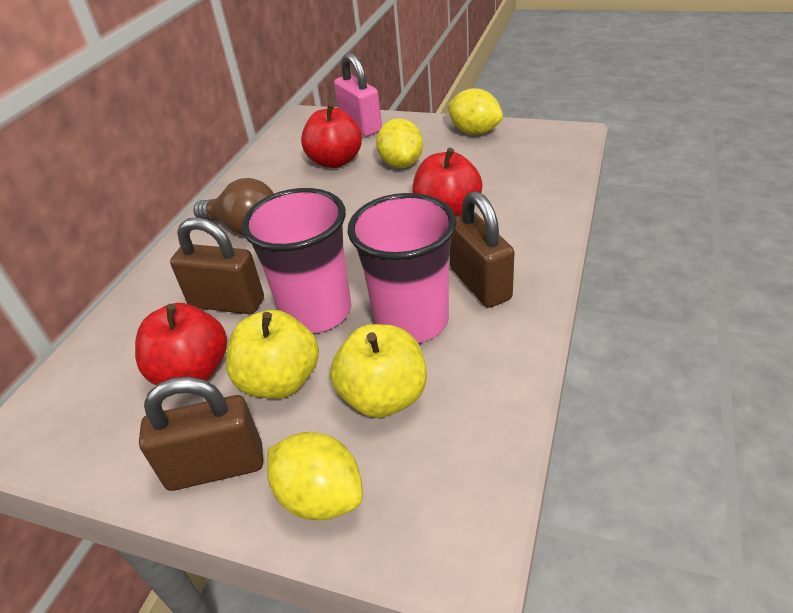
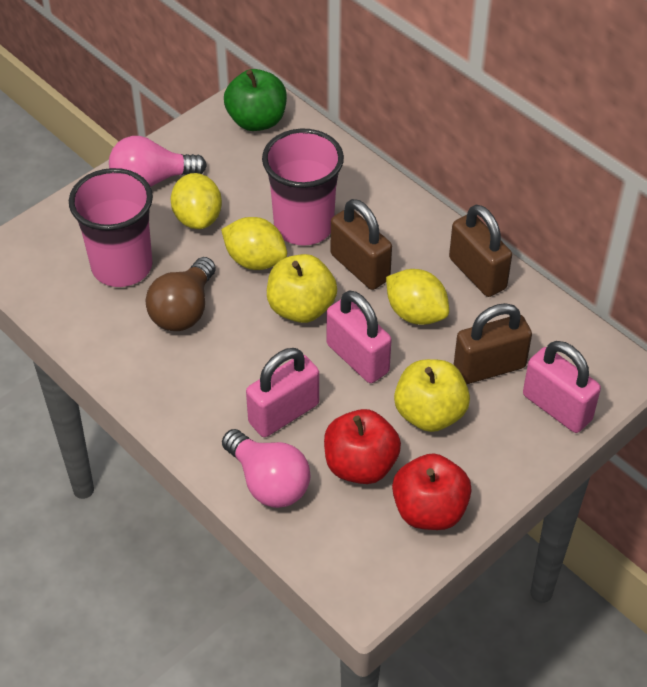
green apple: 0 -> 1
pink light bulb: 0 -> 2
pink padlock: 1 -> 3
red apple: 3 -> 2

